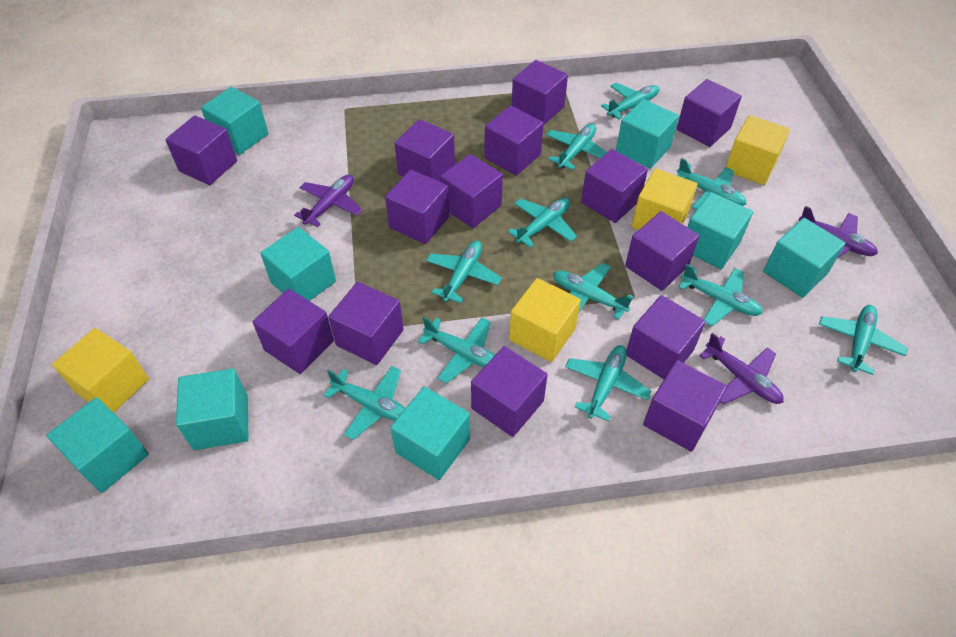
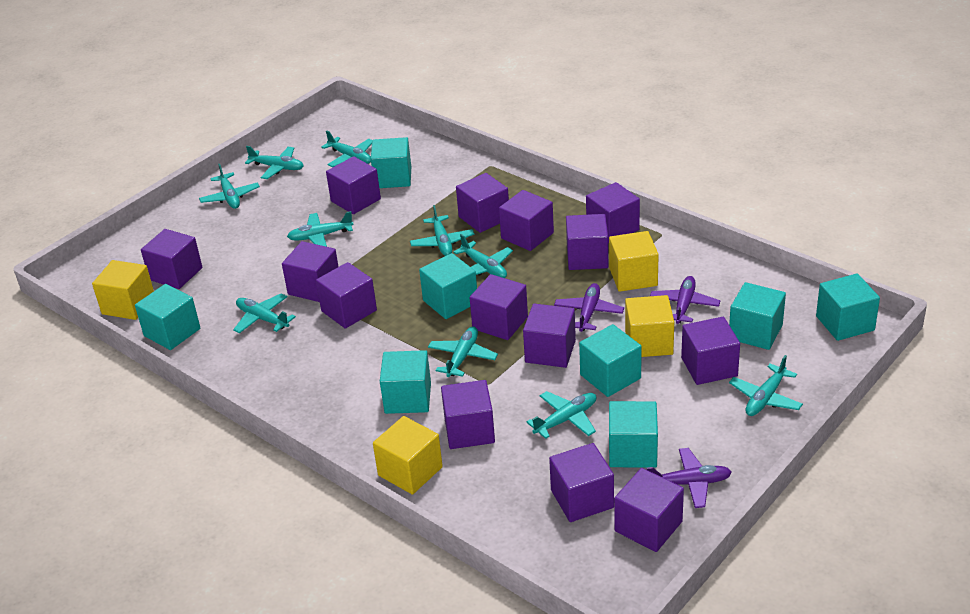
turquoise plane: 11 -> 10

